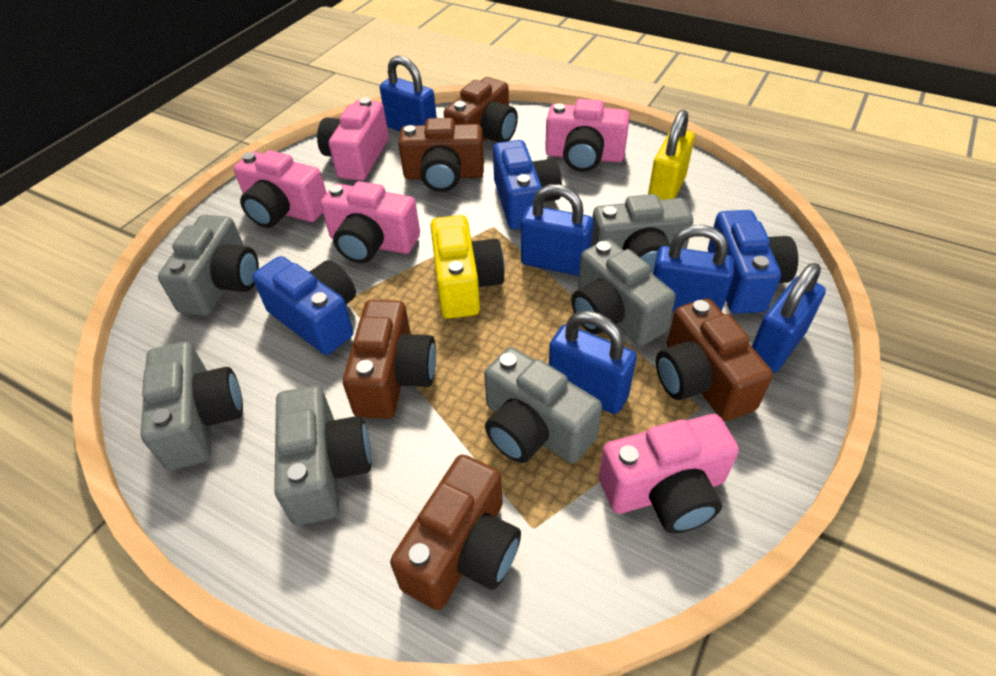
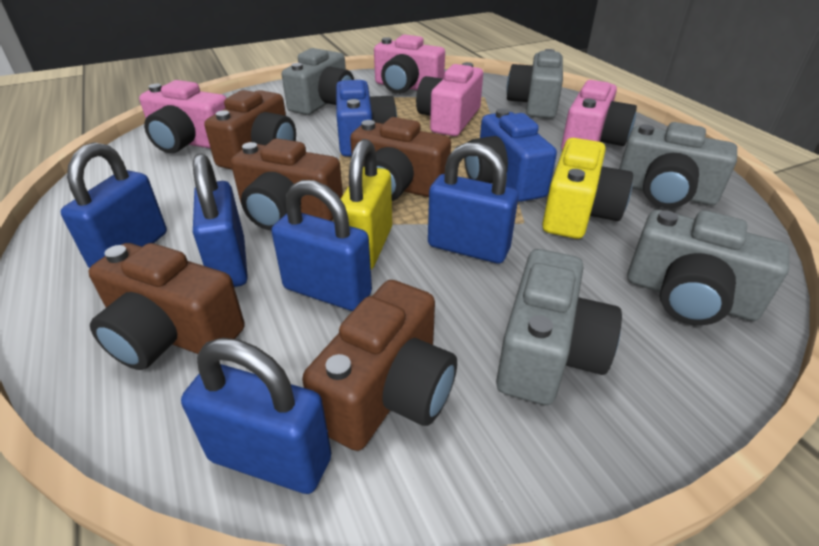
blue camera: 3 -> 2
grey camera: 6 -> 5
pink camera: 5 -> 4

